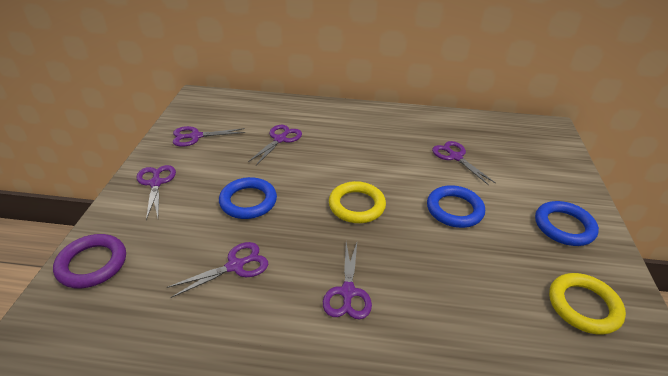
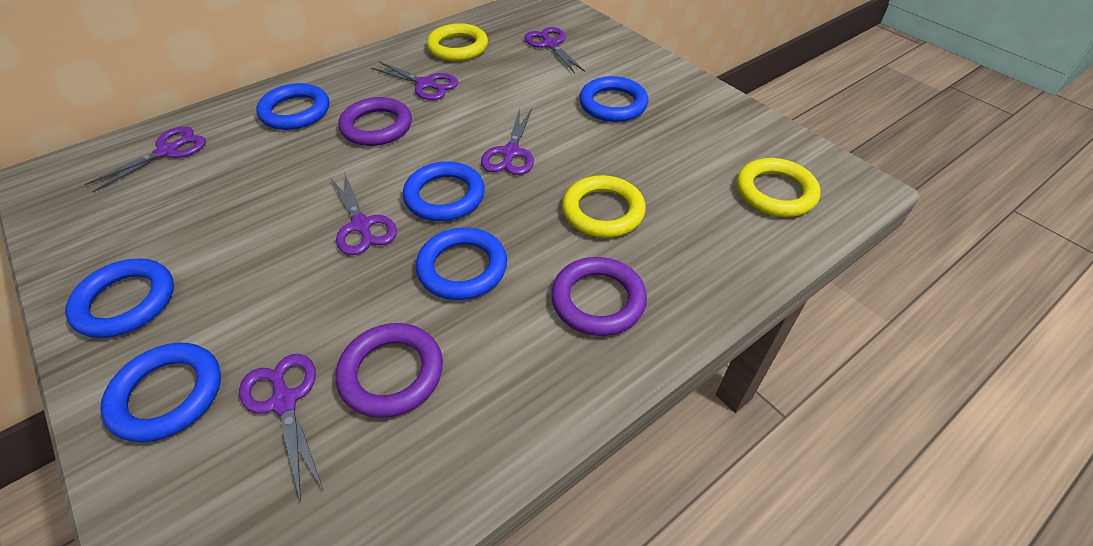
blue ring: 3 -> 6
purple ring: 1 -> 3
yellow ring: 2 -> 3

